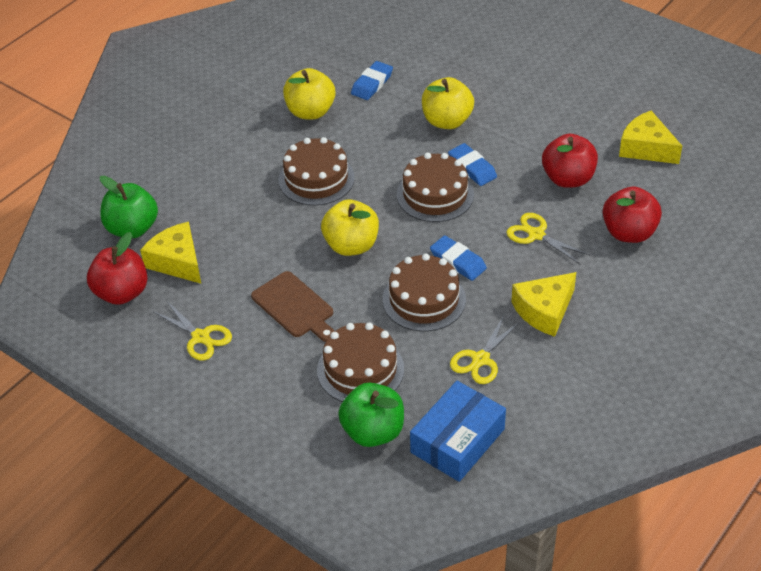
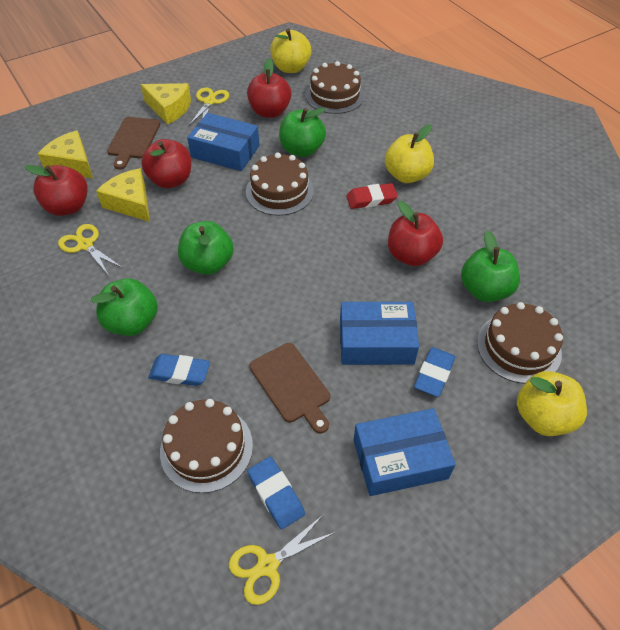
blue box: 1 -> 3
brown cutting board: 1 -> 2
green apple: 2 -> 4
red apple: 3 -> 4
red eraser: 0 -> 1

